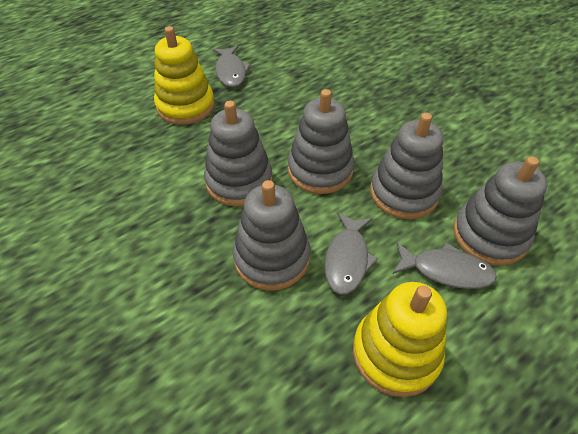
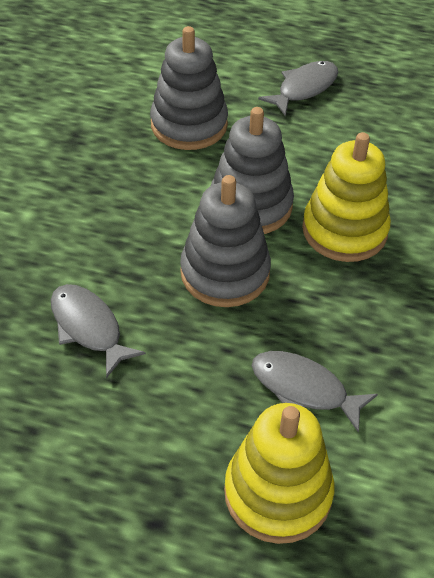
grey stacking toy: 5 -> 3

